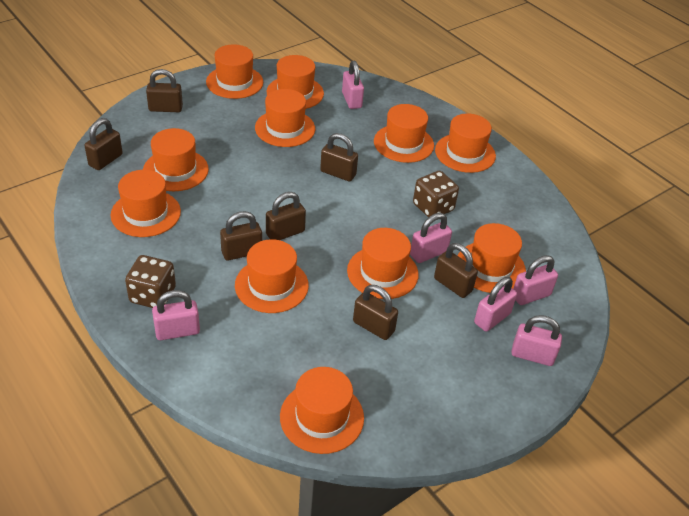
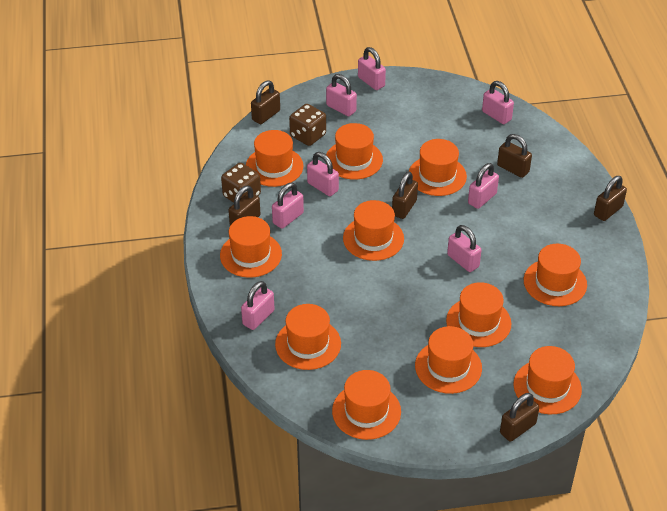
brown padlock: 7 -> 6
pink padlock: 6 -> 8

